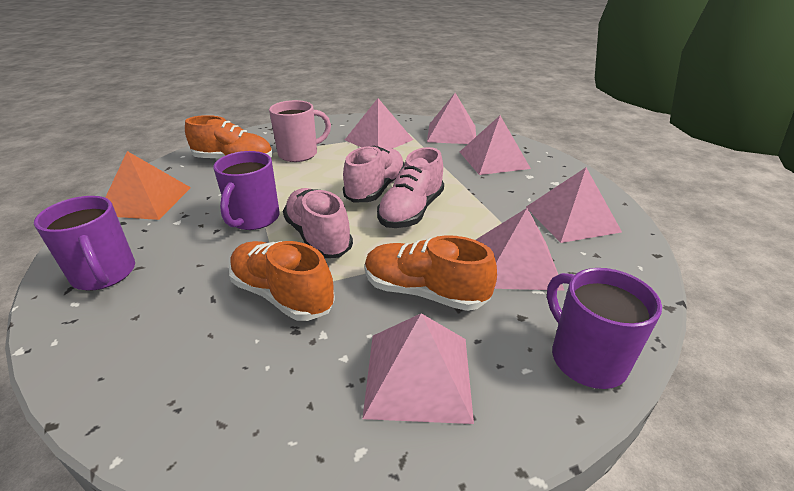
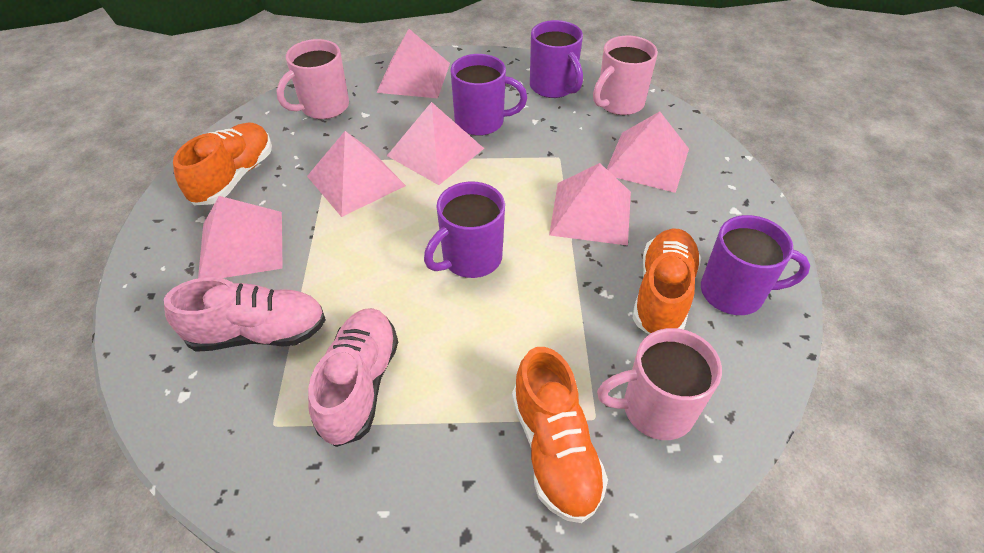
orange pyramid: 1 -> 0
pink mug: 1 -> 3
pink shoe: 3 -> 2
purple mug: 3 -> 4

